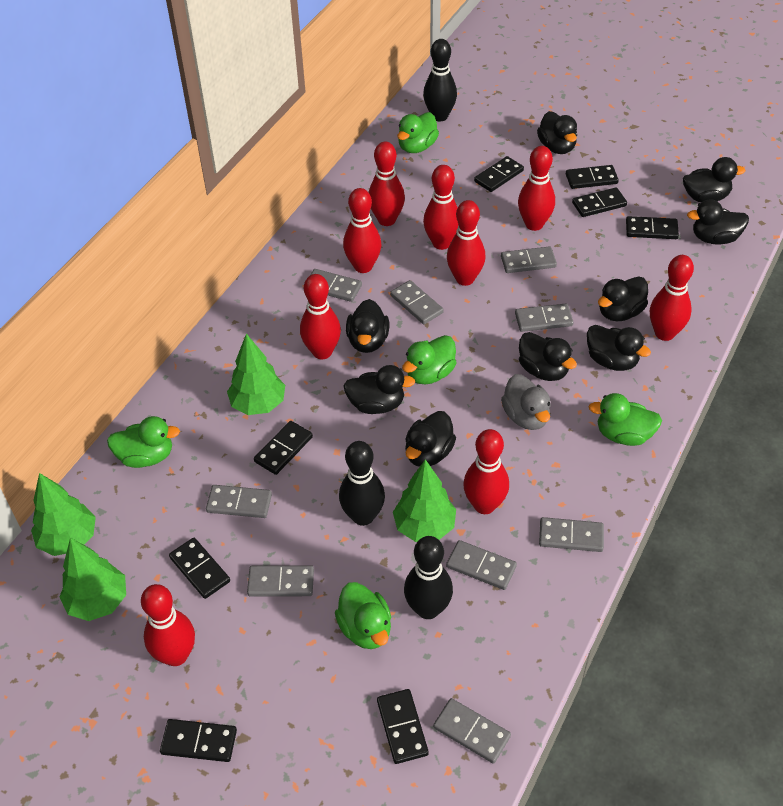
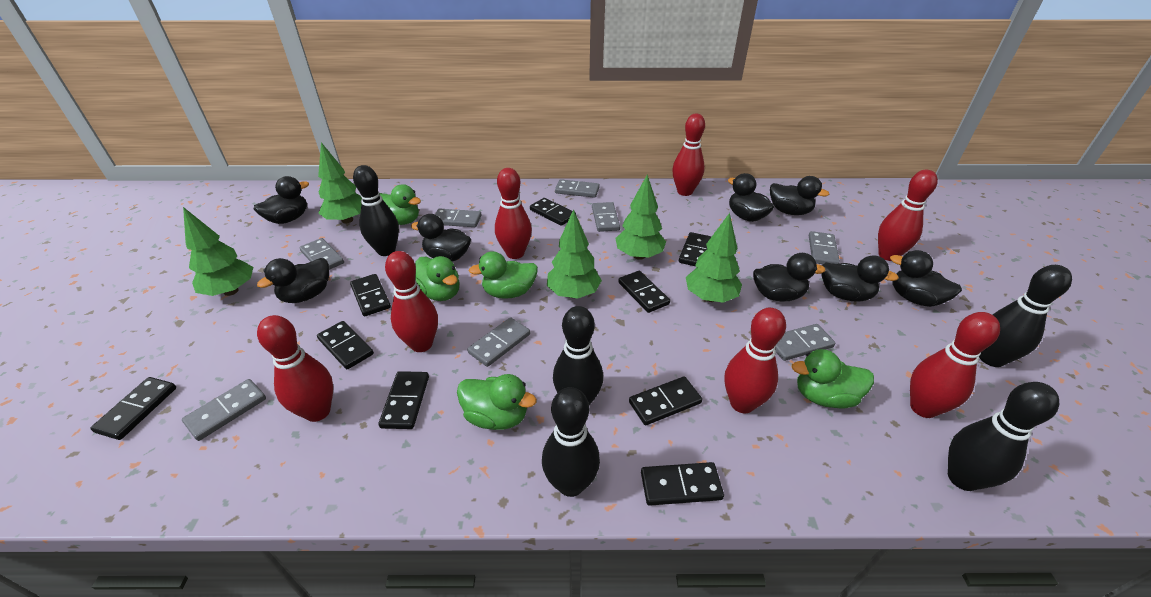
black bowling pin: 3 -> 5
black domino: 8 -> 9
black duck: 9 -> 8
green tree: 4 -> 5
grey domino: 9 -> 8
grey duck: 1 -> 0
red bowling pin: 9 -> 7

